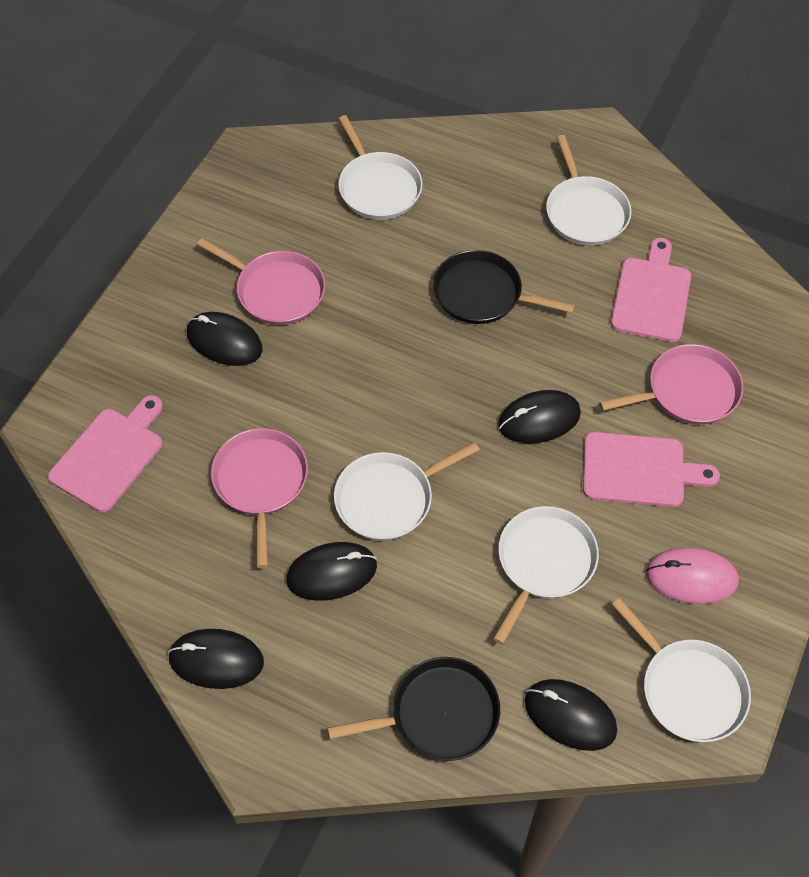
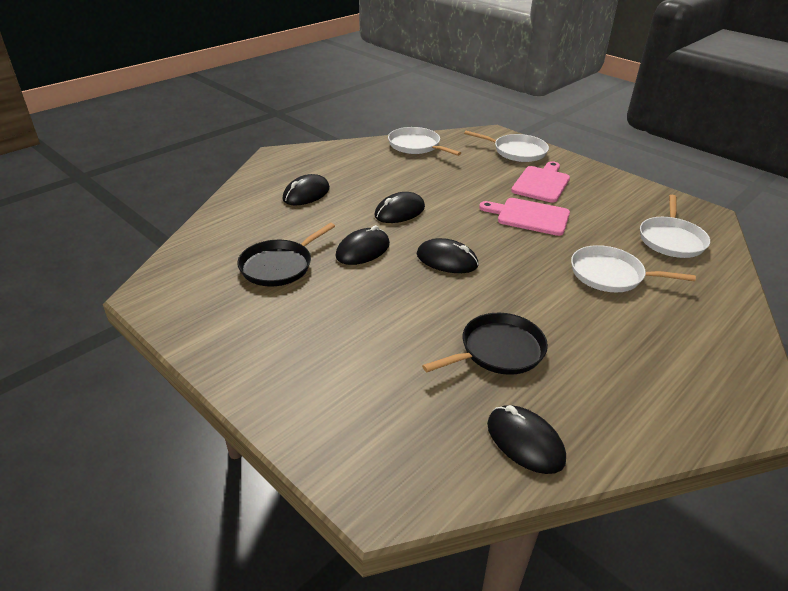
pink cutting board: 3 -> 2
pink mouse: 1 -> 0
pink pan: 3 -> 0
white pan: 5 -> 4

